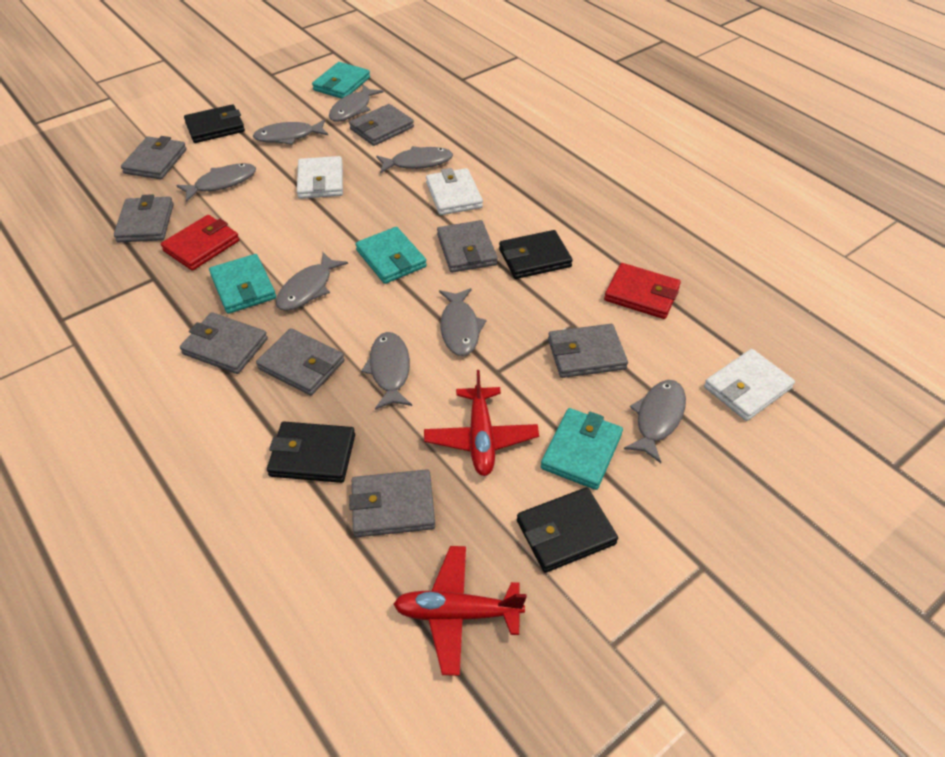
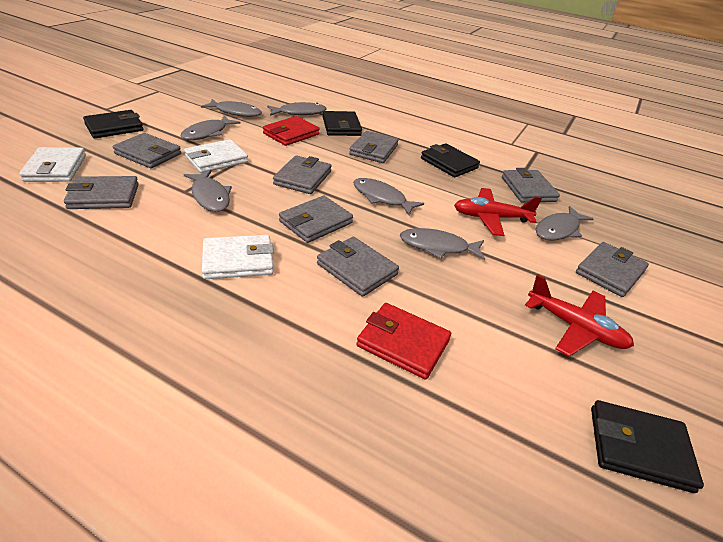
grey fish: 8 -> 7
turquoise wallet: 4 -> 0

